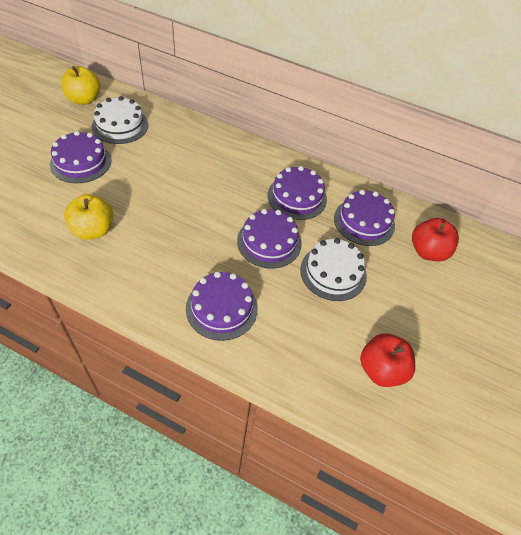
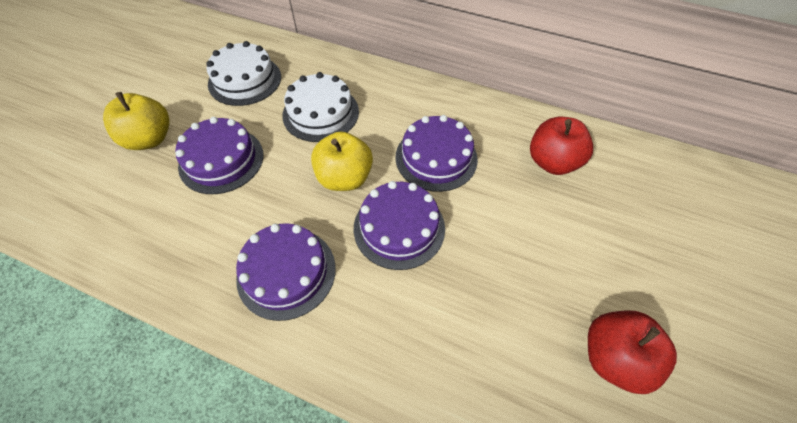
purple cake: 5 -> 4

